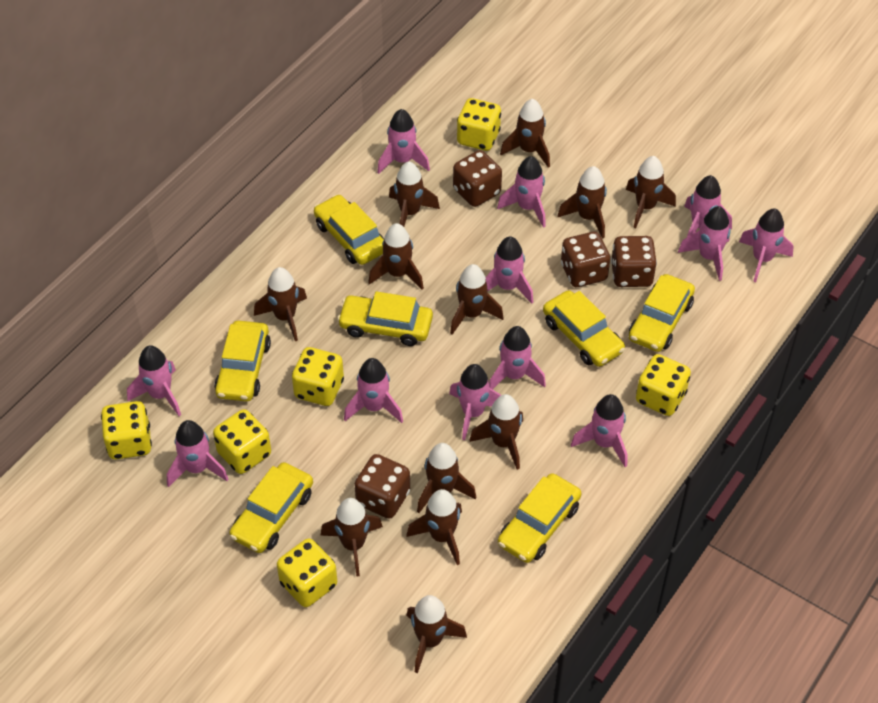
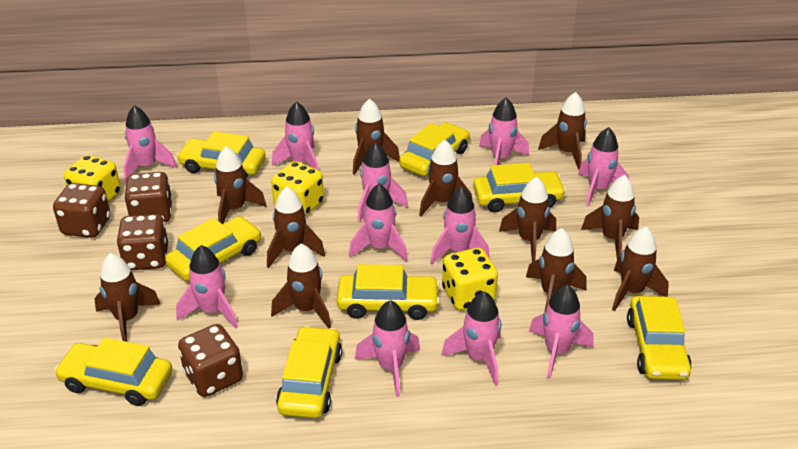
brown rocket: 12 -> 11
pink rocket: 12 -> 11
yellow car: 7 -> 8
yellow dice: 6 -> 3

